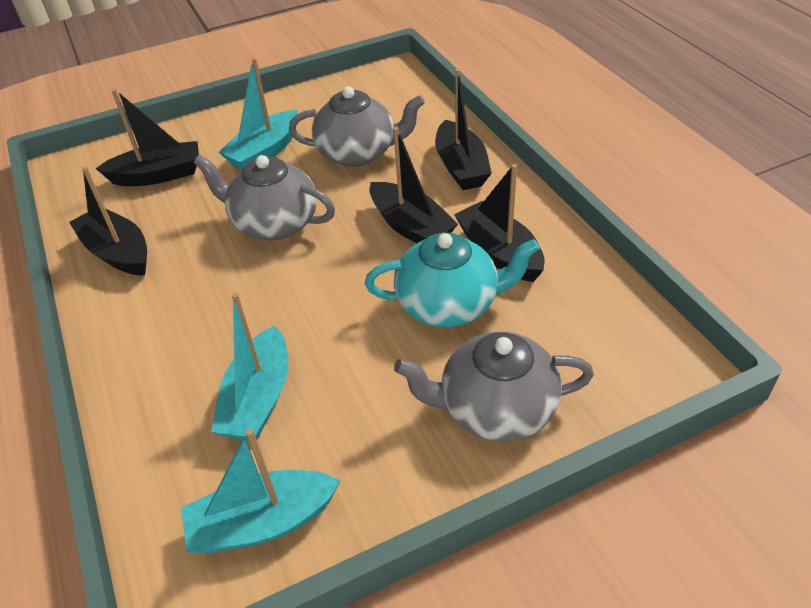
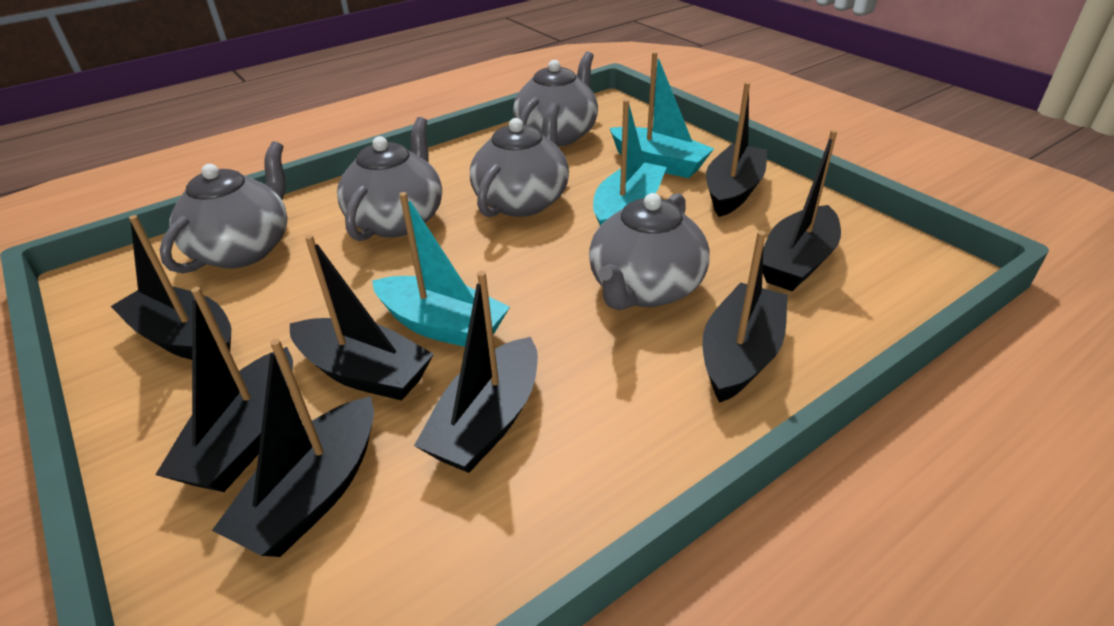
black boat: 5 -> 8
grey teapot: 3 -> 5
turquoise teapot: 1 -> 0

